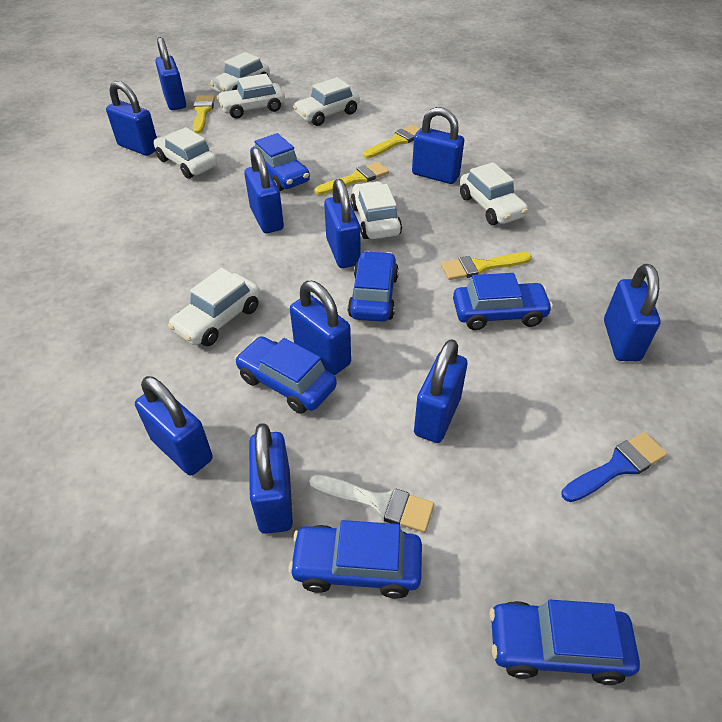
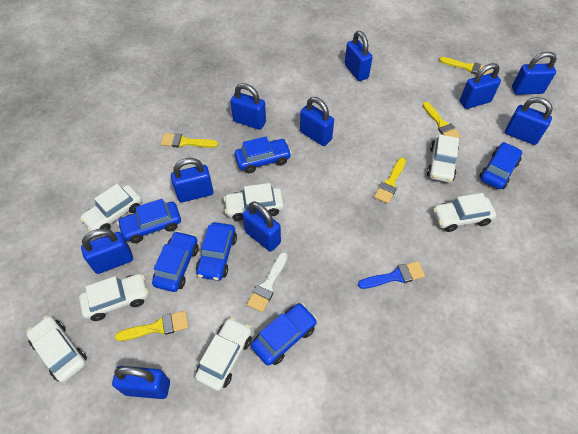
yellow brush: 4 -> 5

